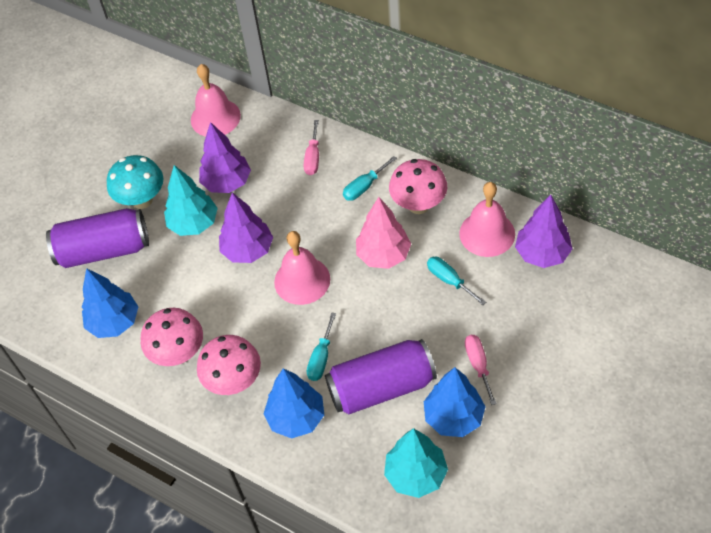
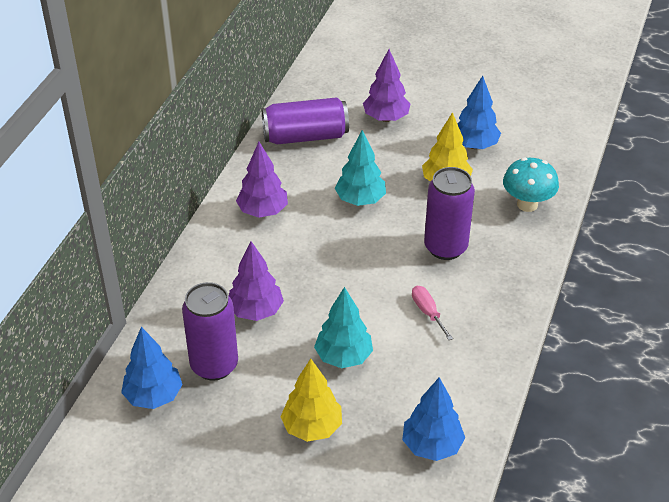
pink bell: 3 -> 0
pink mushroom: 3 -> 0
pink screwdriver: 2 -> 1
pink tree: 1 -> 0
purple can: 2 -> 3
turquoise screwdriver: 3 -> 0
yellow tree: 0 -> 2

